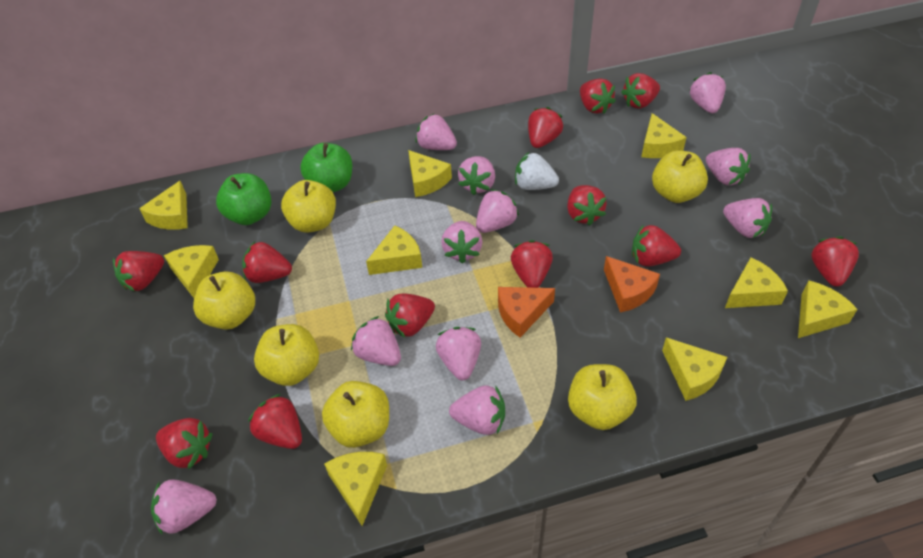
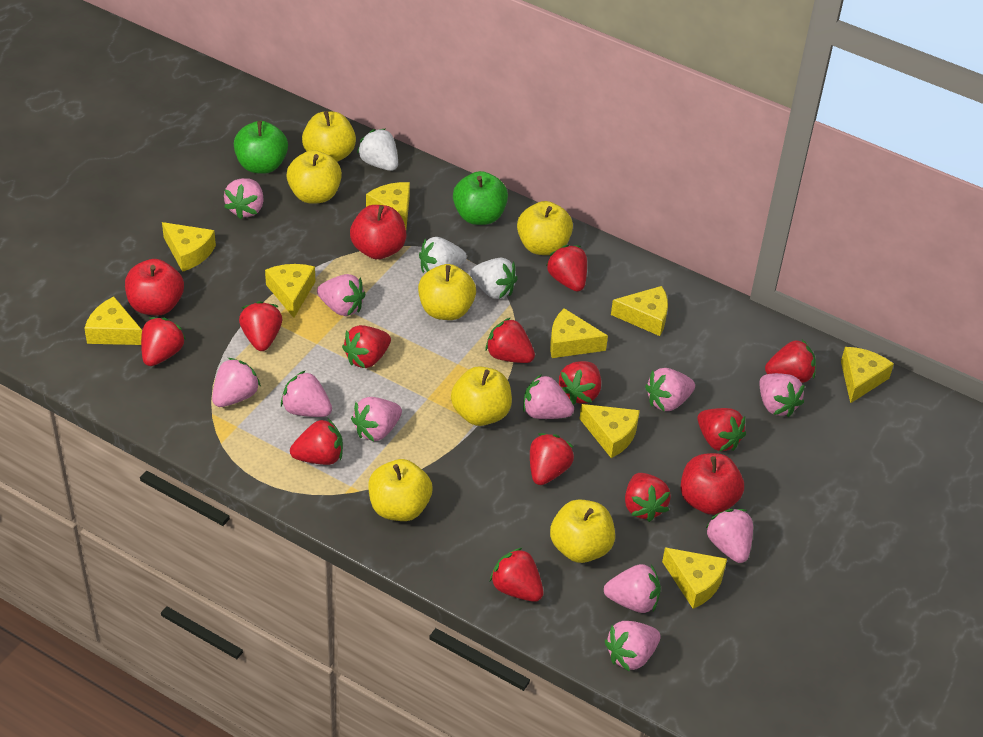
orange cheese: 2 -> 0
red apple: 0 -> 3
white strawberry: 1 -> 3
yellow apple: 6 -> 7

